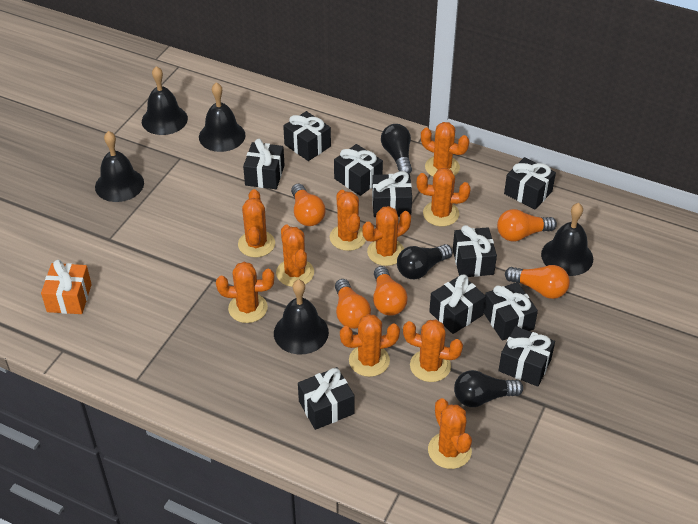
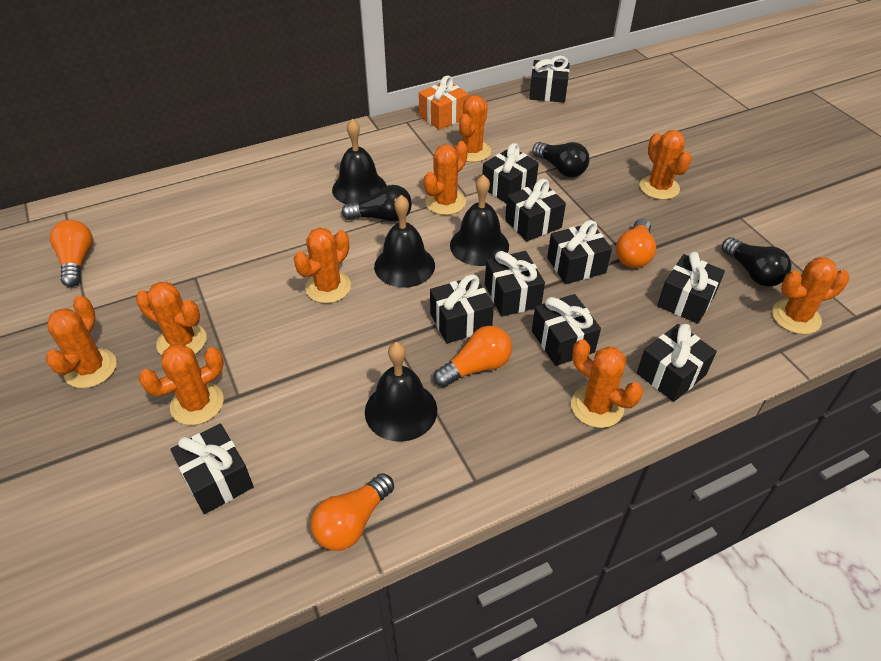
black bell: 5 -> 4
orange cactus: 10 -> 9
orange light bulb: 5 -> 4

